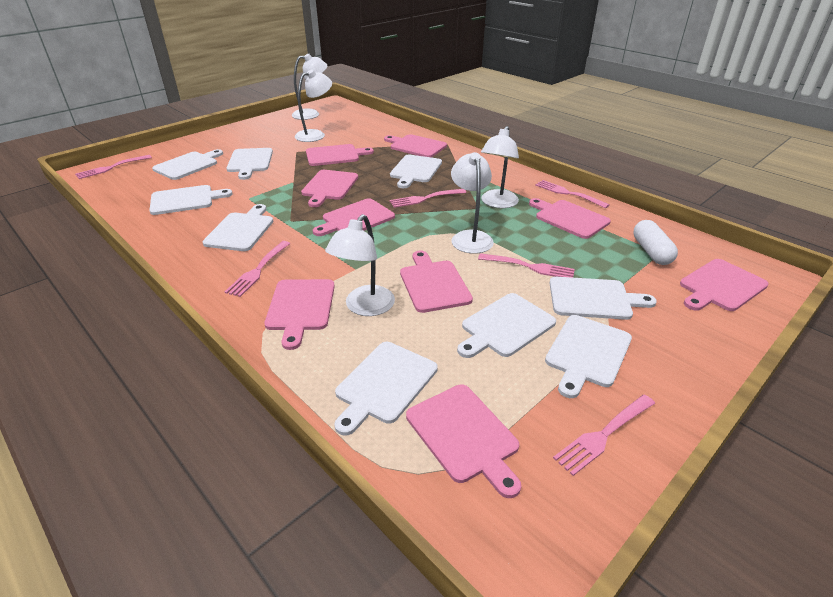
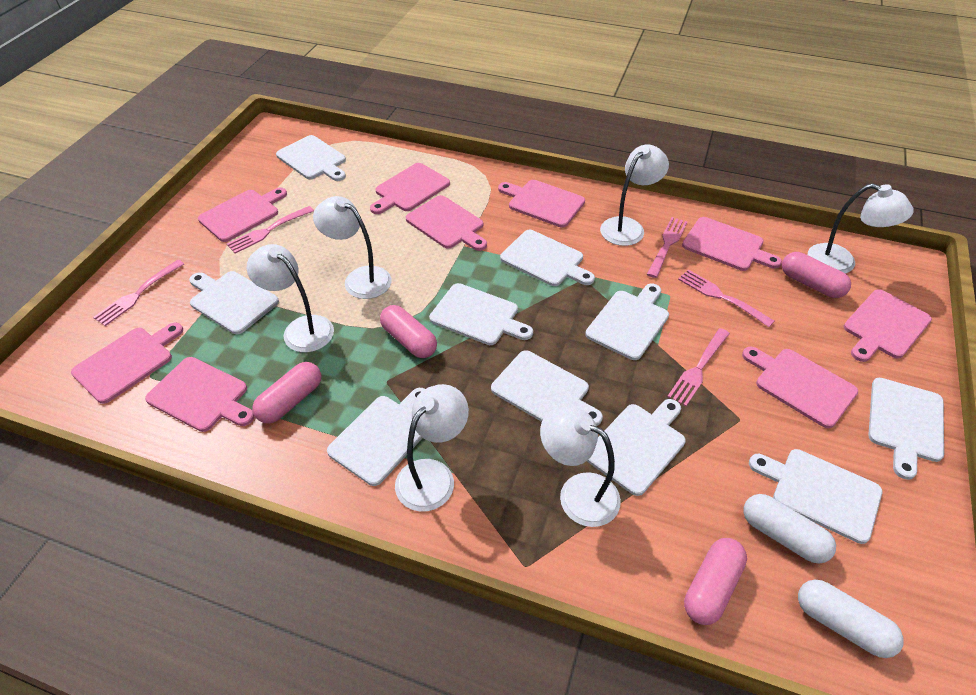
pink capsule: 0 -> 4
pink fork: 6 -> 5
white capsule: 1 -> 2
white cutting board: 9 -> 10
white lamp: 5 -> 6

